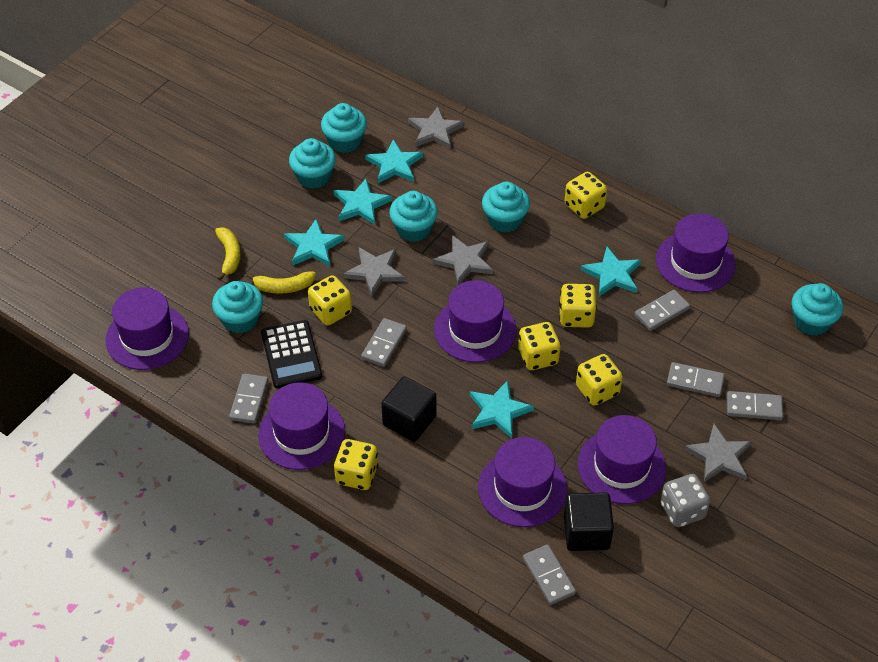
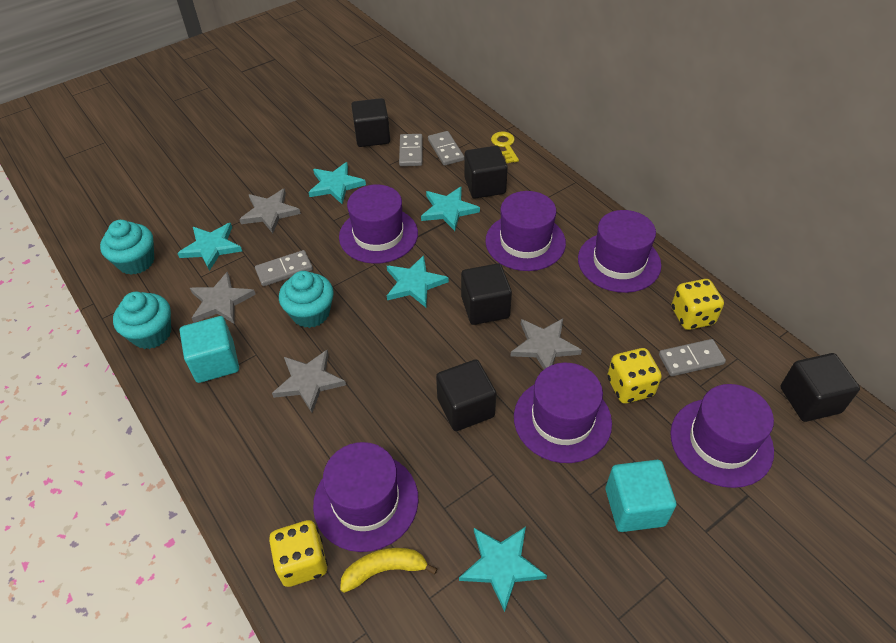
black calculator: 1 -> 0
black cube: 2 -> 5
grey dice: 1 -> 0
grey domino: 6 -> 4
turquoise cube: 0 -> 2
turquoise cupcake: 6 -> 3
yellow banana: 2 -> 1
yellow dice: 6 -> 3
yellow key: 0 -> 1

